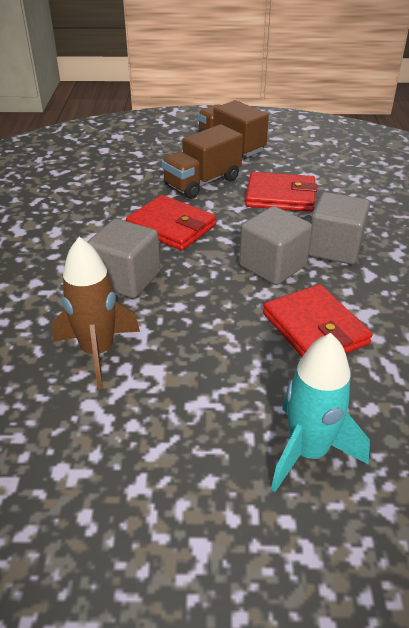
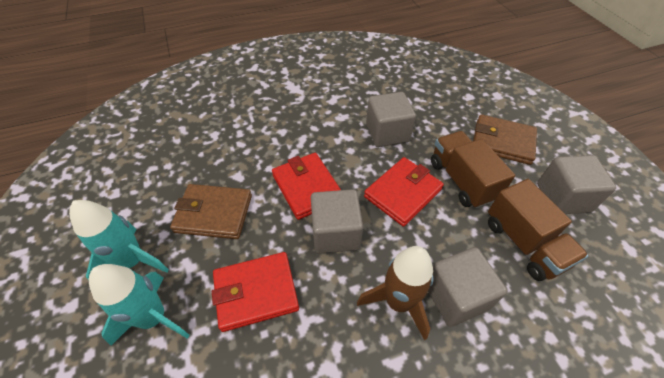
brown wallet: 0 -> 2
grey cube: 3 -> 4
turquoise rocket: 1 -> 2

